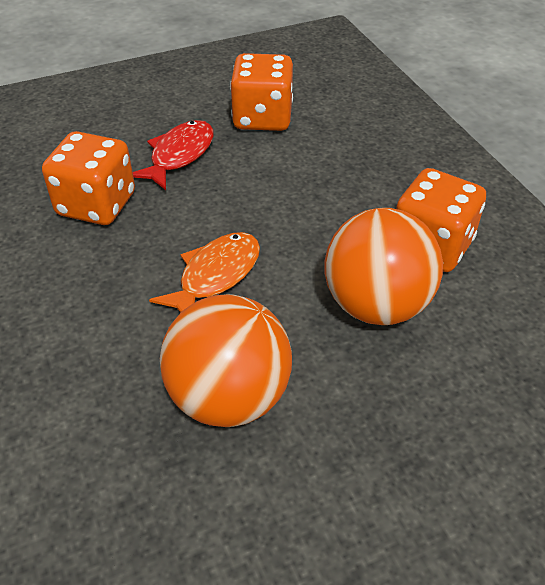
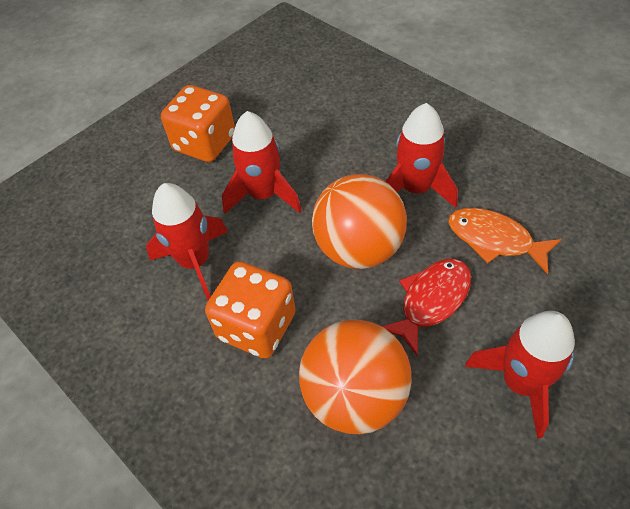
orange dice: 3 -> 2
red rocket: 0 -> 4

